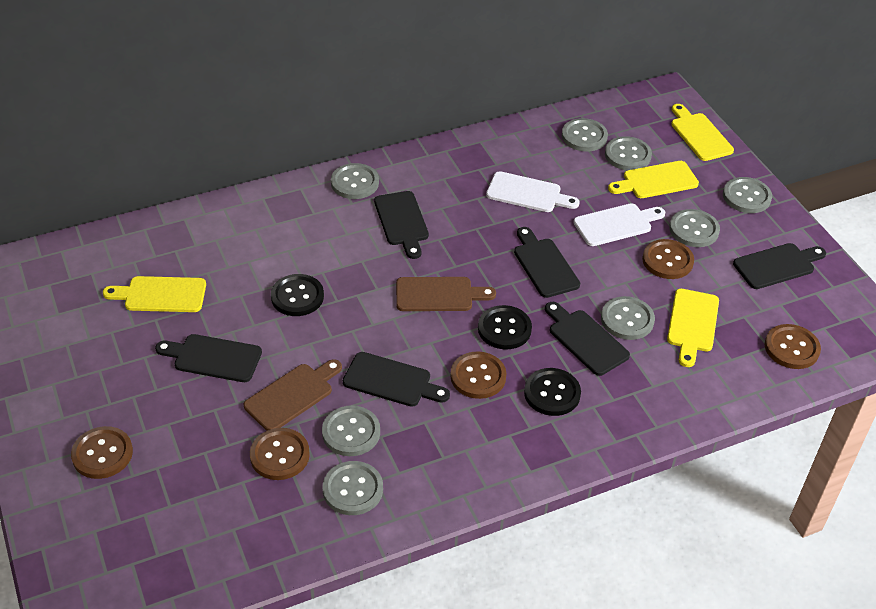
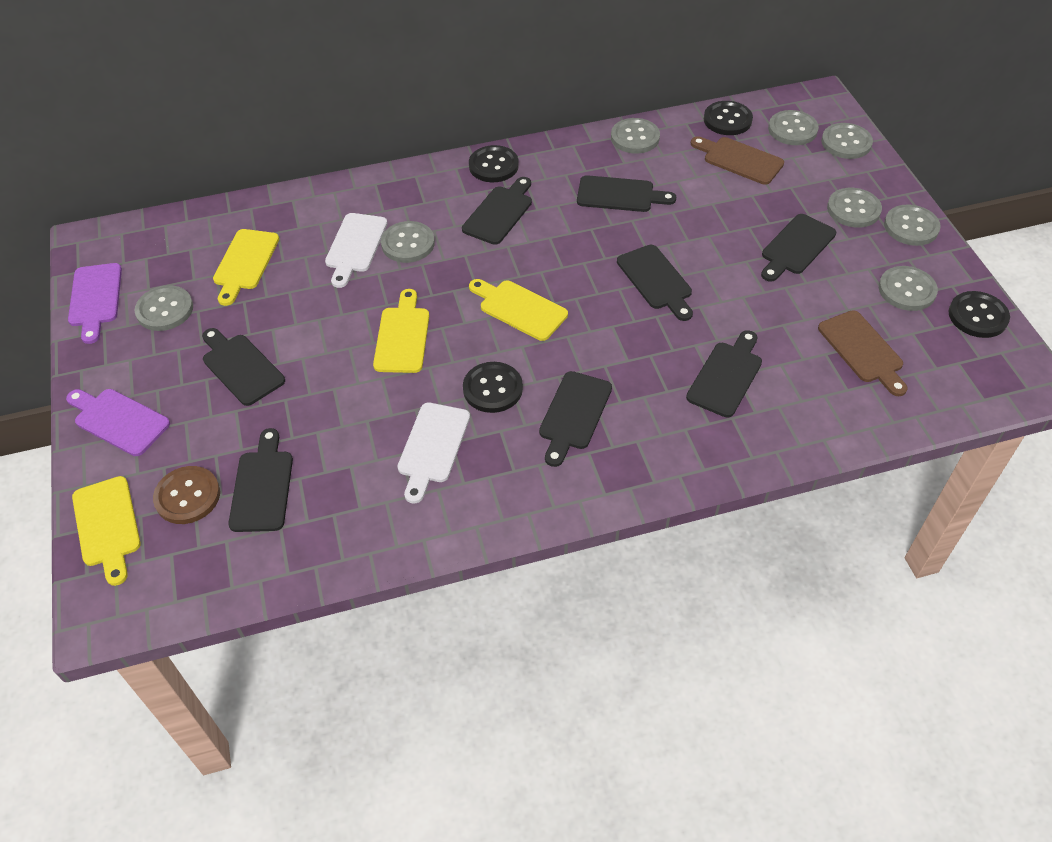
black button: 3 -> 4
black cutting board: 6 -> 8
brown button: 5 -> 1
purple cutting board: 0 -> 2

